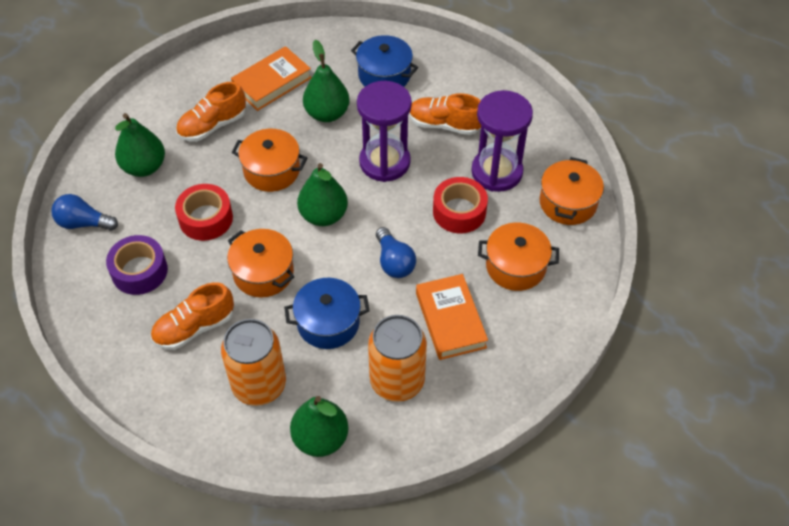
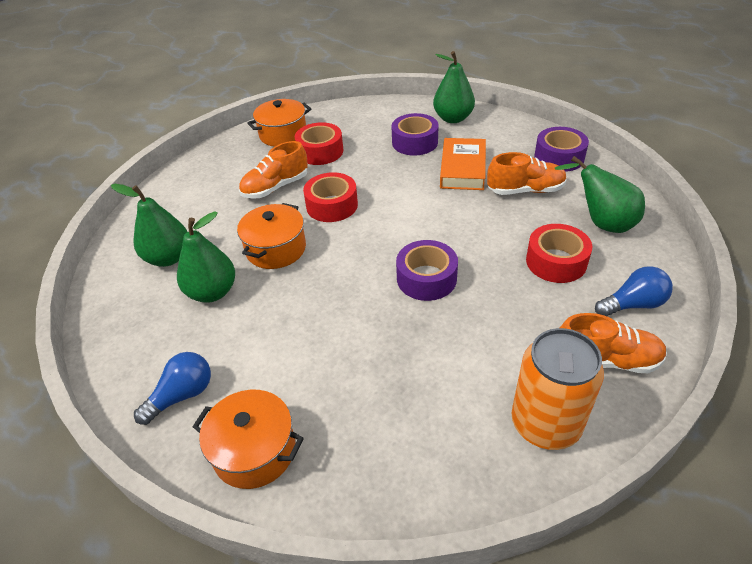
blue pot: 2 -> 0
orange book: 2 -> 1
orange can: 2 -> 1
orange pot: 4 -> 3
purple hourglass: 2 -> 0
purple tape: 1 -> 3
red tape: 2 -> 3

